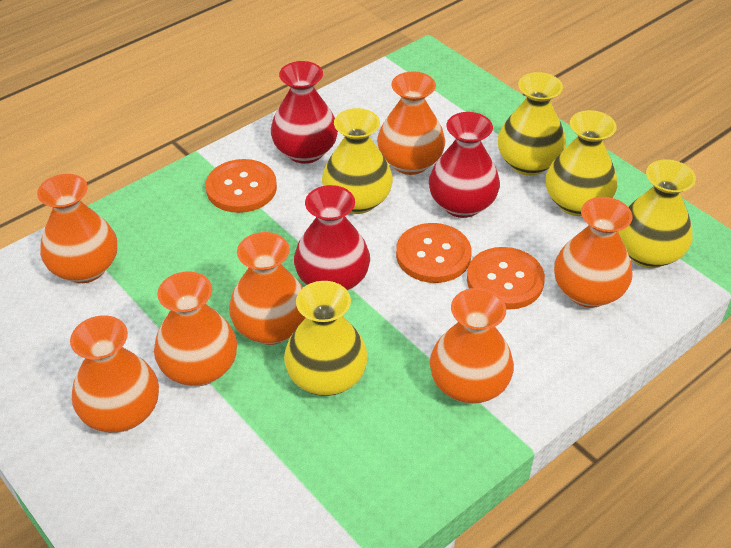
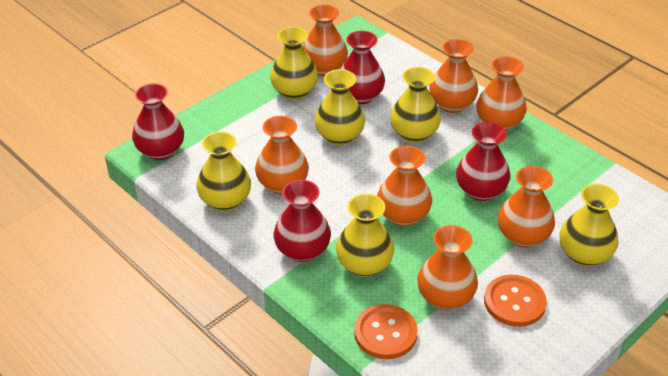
orange button: 3 -> 2
red vase: 3 -> 4
yellow vase: 5 -> 6

